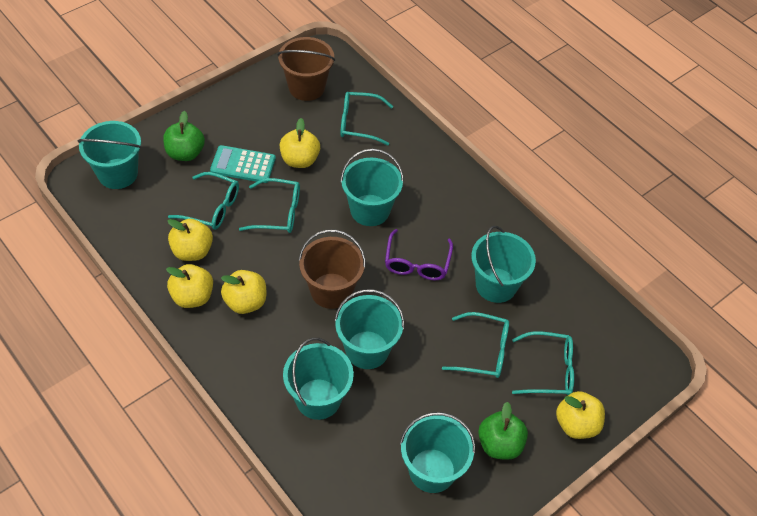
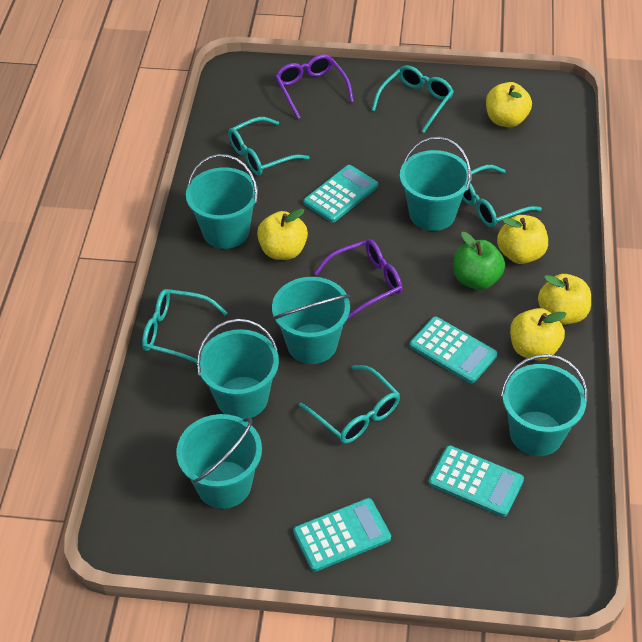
brown bucket: 2 -> 0
green apple: 2 -> 1
purple glasses: 1 -> 2
turquoise calculator: 1 -> 4

